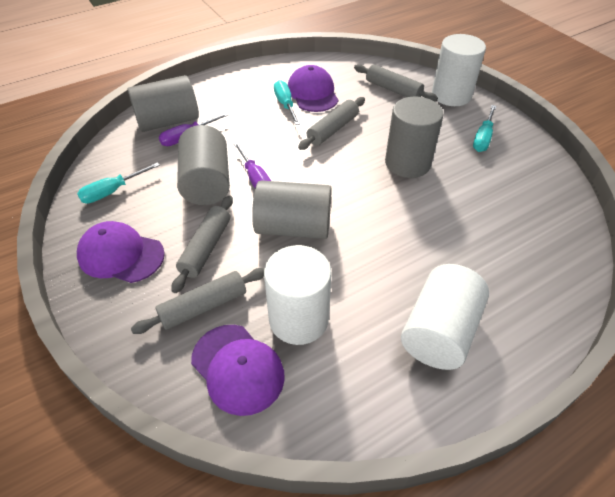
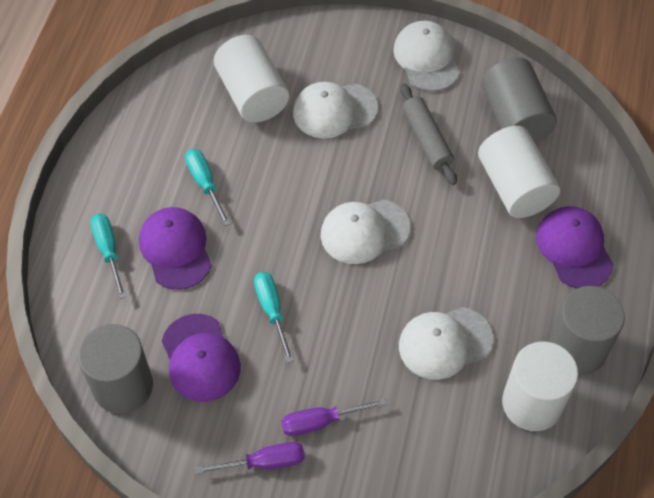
grey cylinder: 4 -> 3
grey rolling pin: 4 -> 1
white cap: 0 -> 4

